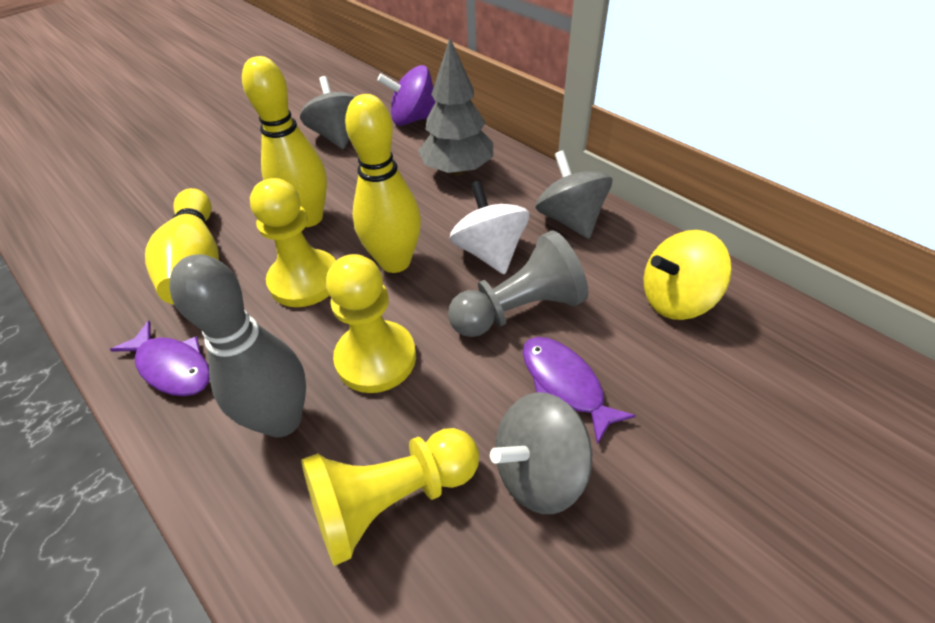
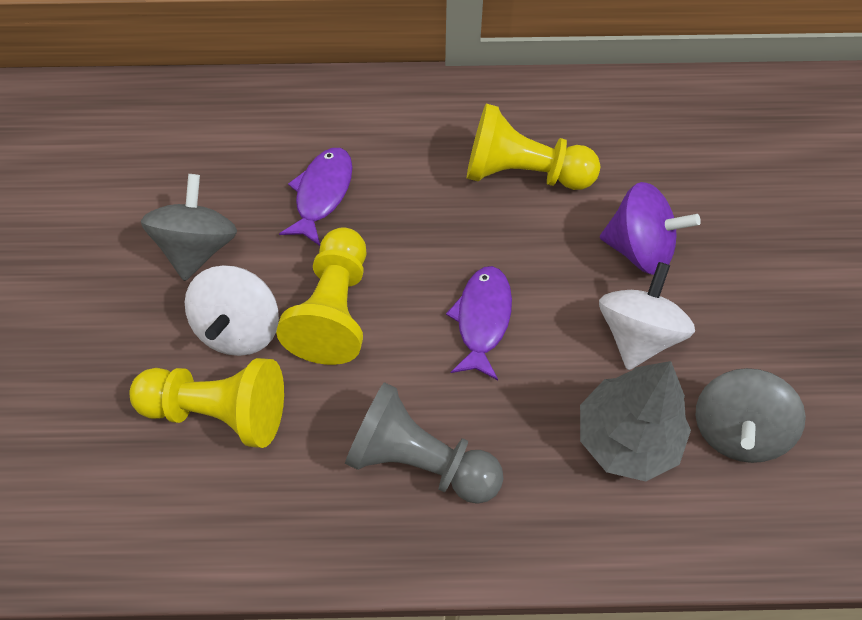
grey bowling pin: 1 -> 0
grey spinning top: 3 -> 2
white spinning top: 1 -> 2
yellow bowling pin: 3 -> 0
yellow spinning top: 1 -> 0

